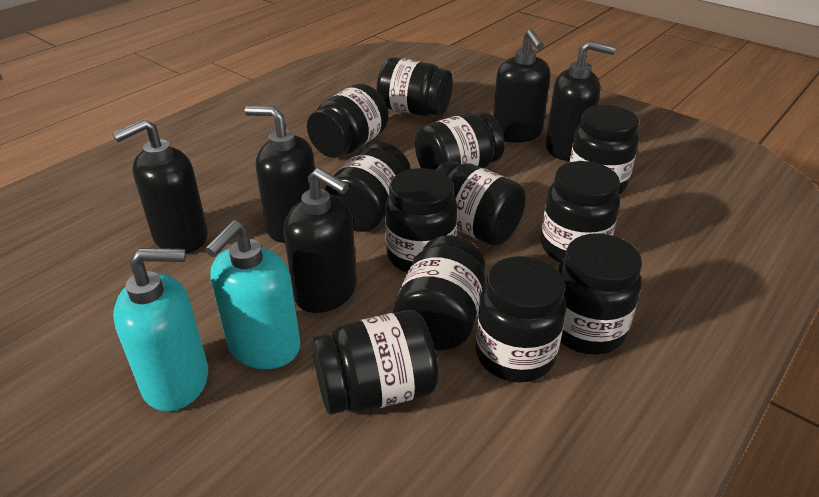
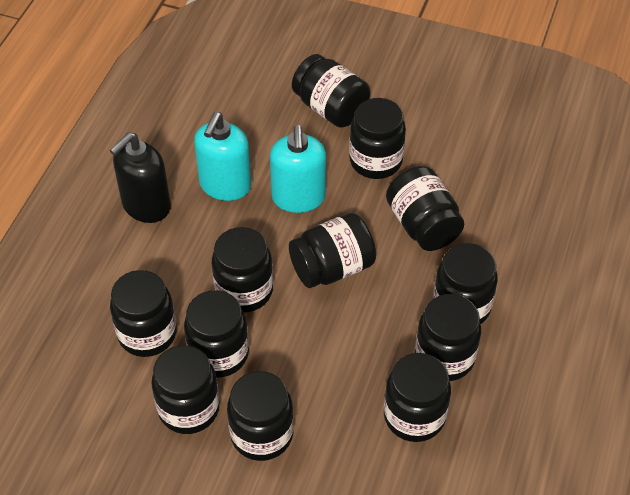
black soap dispenser: 5 -> 1

